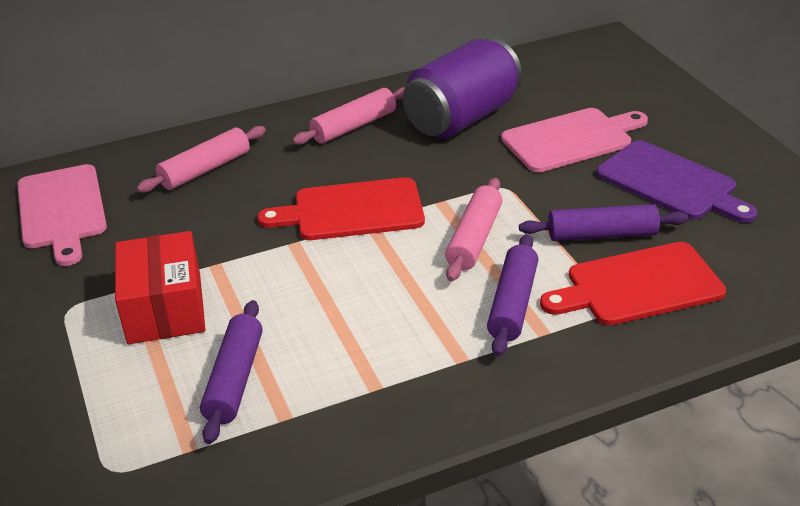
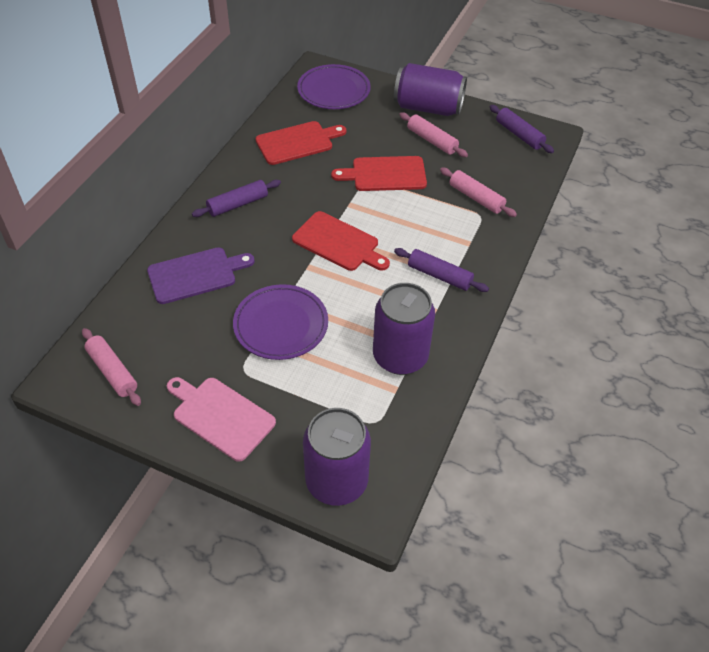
pink cutting board: 2 -> 1
purple can: 1 -> 3
purple plate: 0 -> 2
red box: 1 -> 0
red cutting board: 2 -> 3

